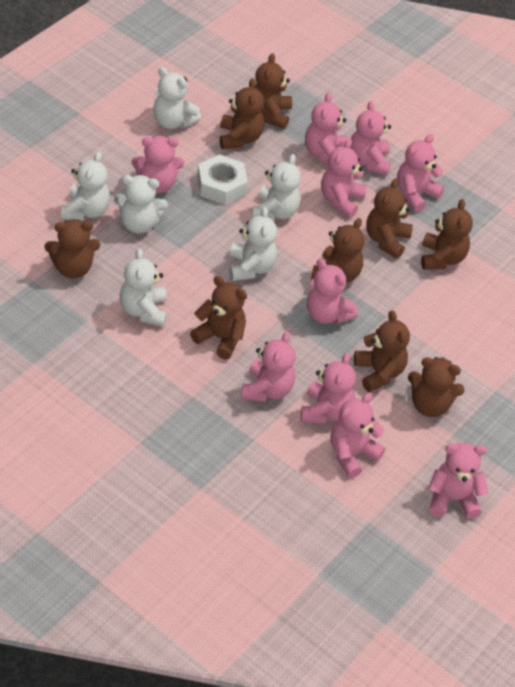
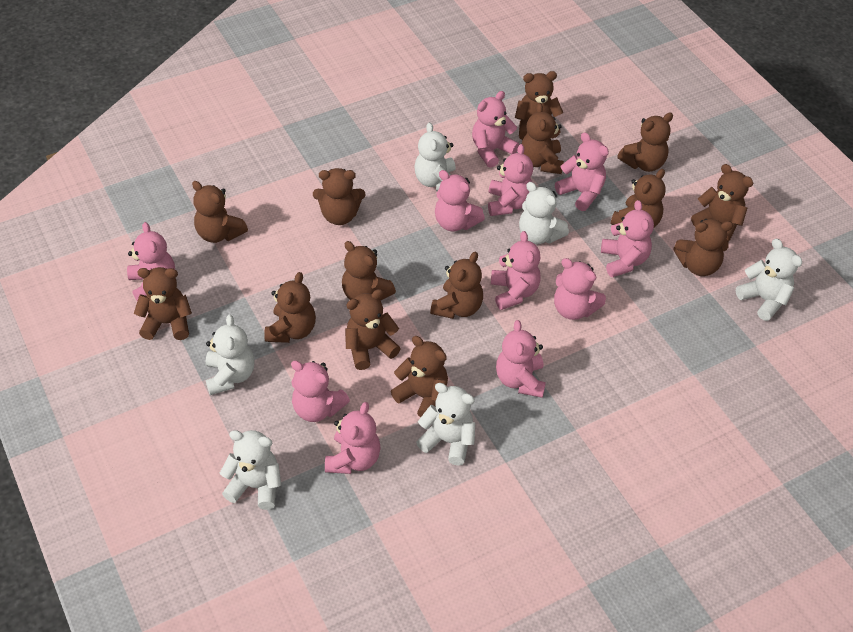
brown teddy bear: 9 -> 14
pink teddy bear: 10 -> 11
white nut: 1 -> 0

